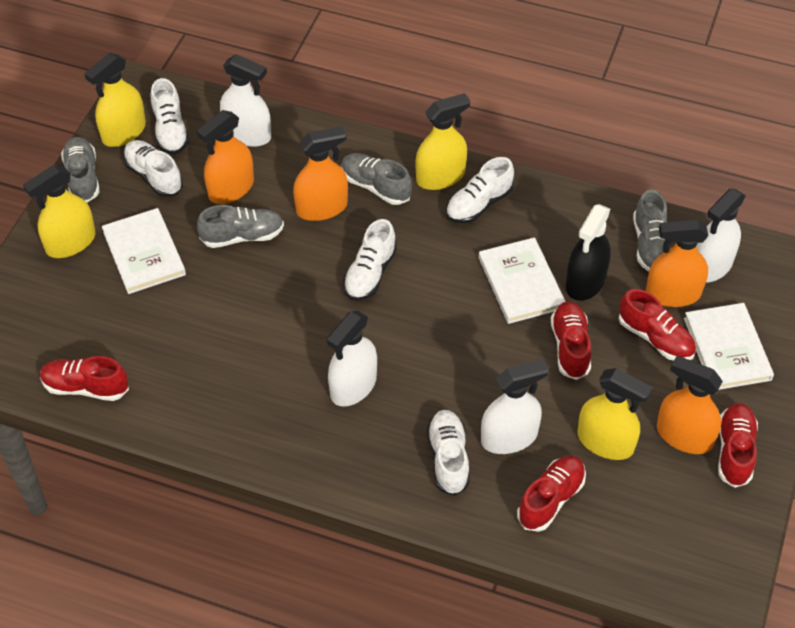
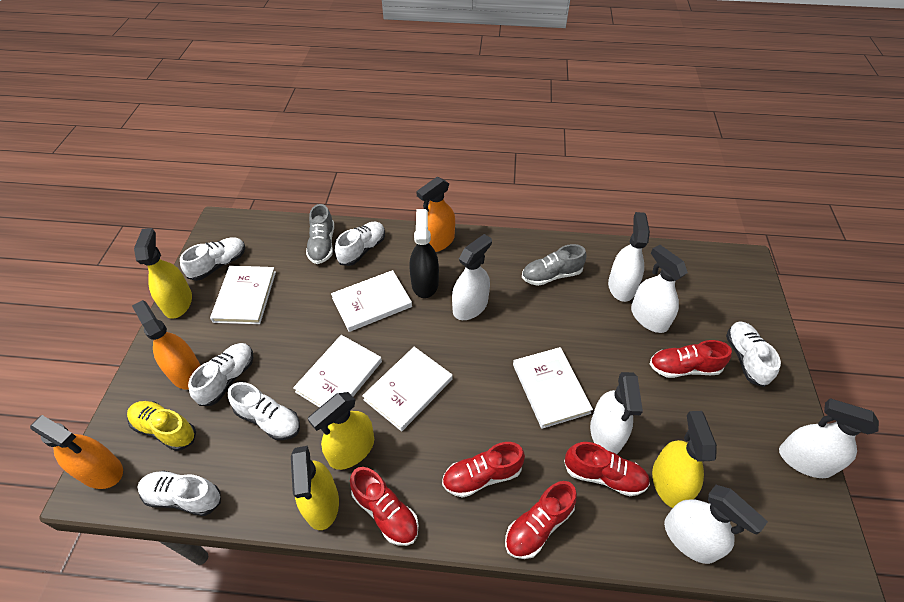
grey shoe: 4 -> 2
orange spray bottle: 4 -> 3
white book: 3 -> 5
white shoe: 5 -> 6
white spray bottle: 4 -> 6
yellow shoe: 0 -> 1

